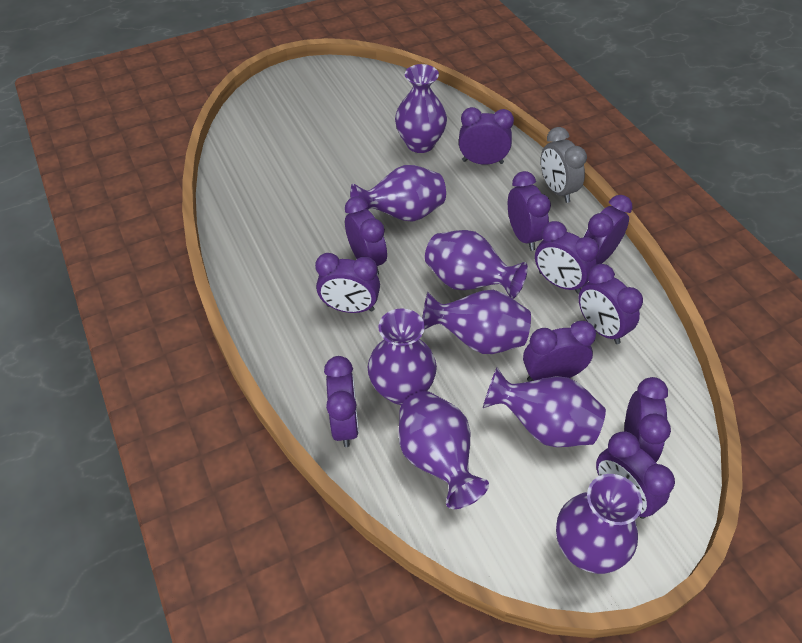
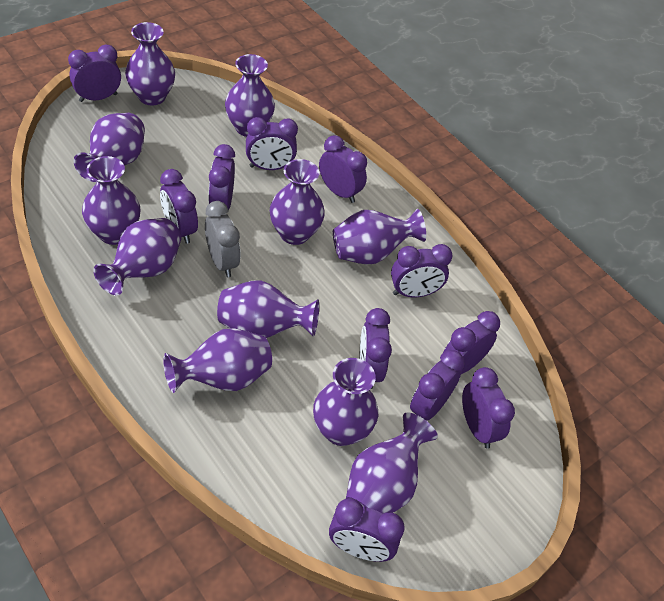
purple vase: 8 -> 11

